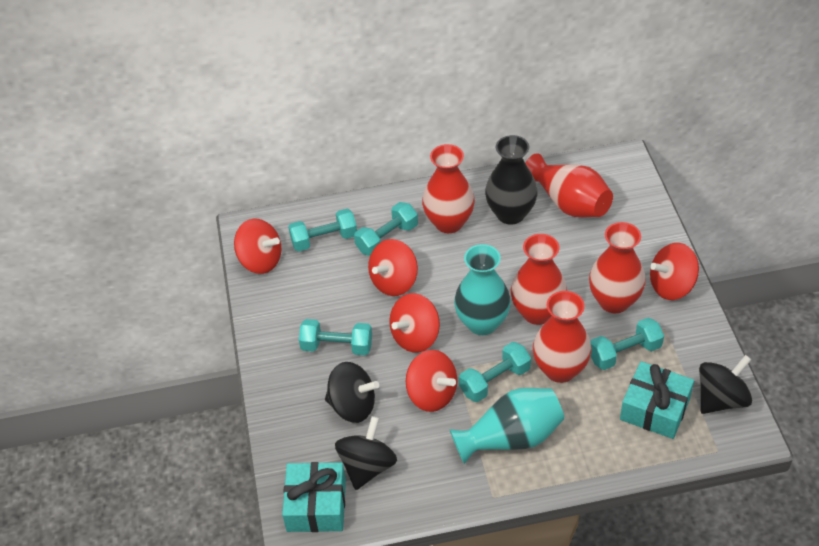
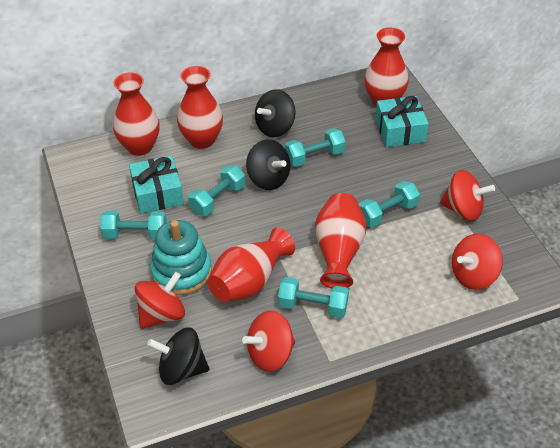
black vase: 1 -> 0
red spinning top: 5 -> 4
turquoise stacking toy: 0 -> 1
turquoise vase: 2 -> 0

